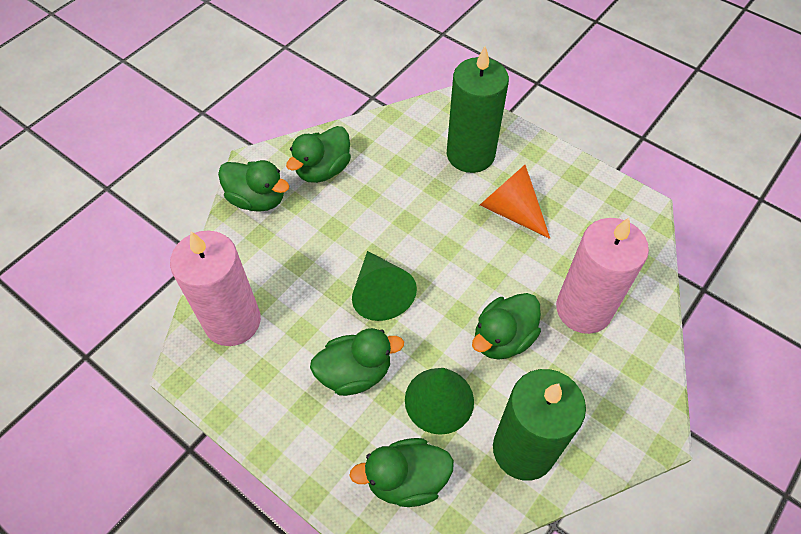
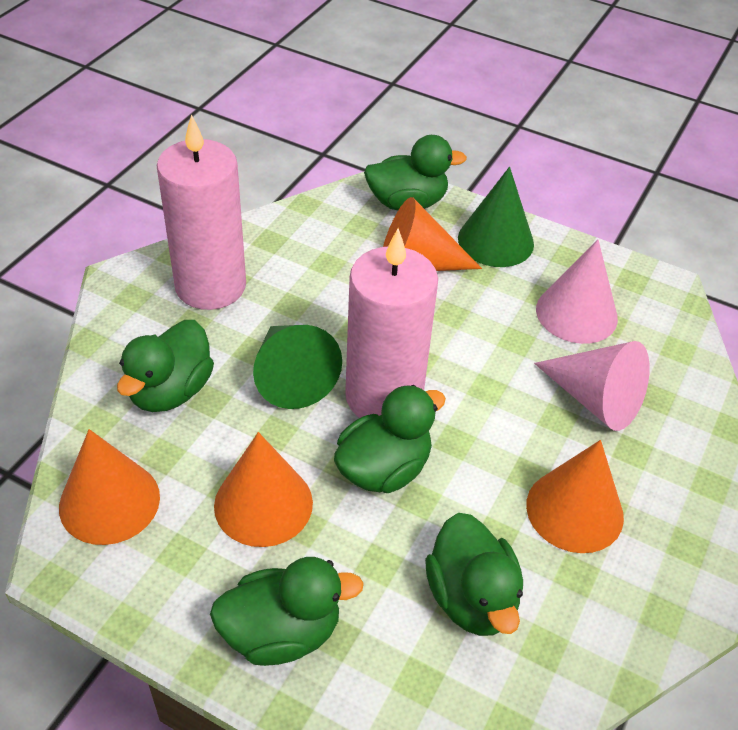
green candle: 2 -> 0
orange cone: 1 -> 4
pink cone: 0 -> 2

